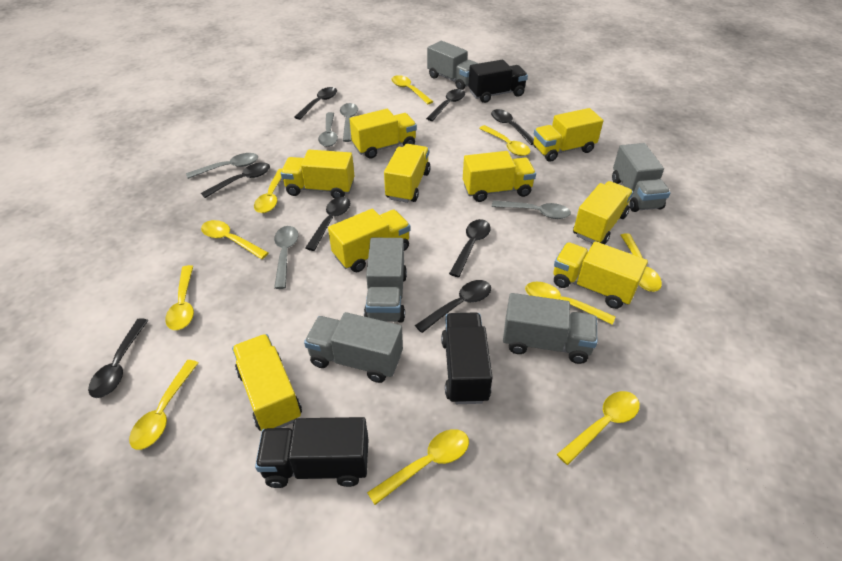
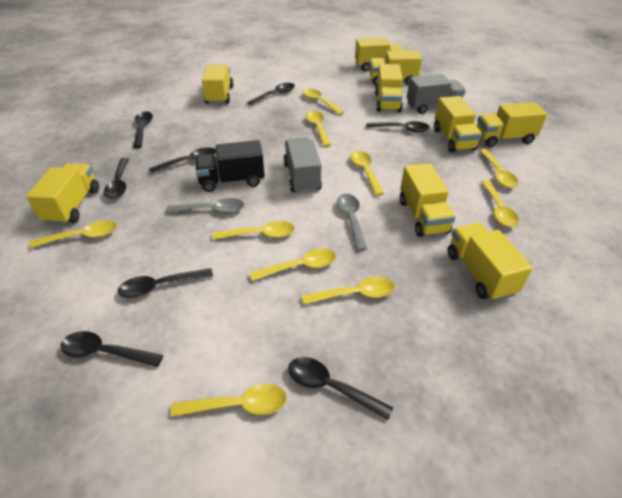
black truck: 3 -> 1
grey spoon: 5 -> 2
grey truck: 5 -> 2

